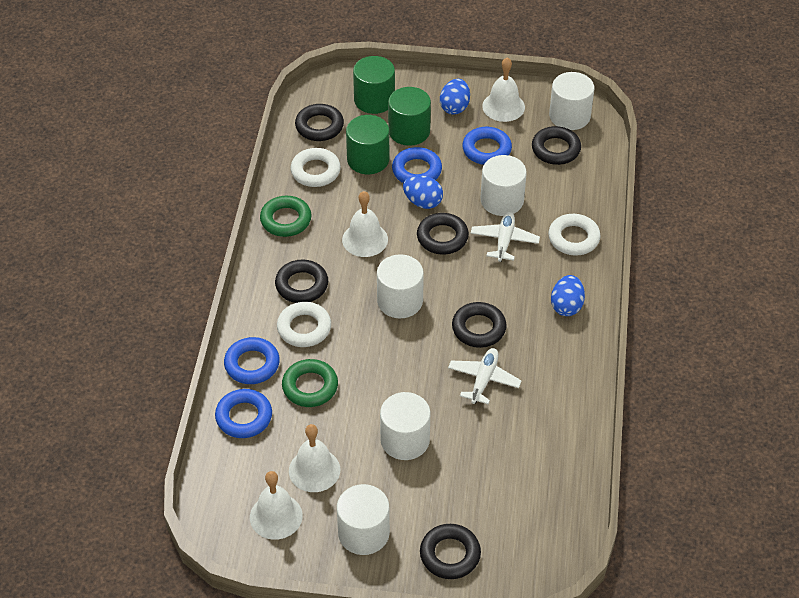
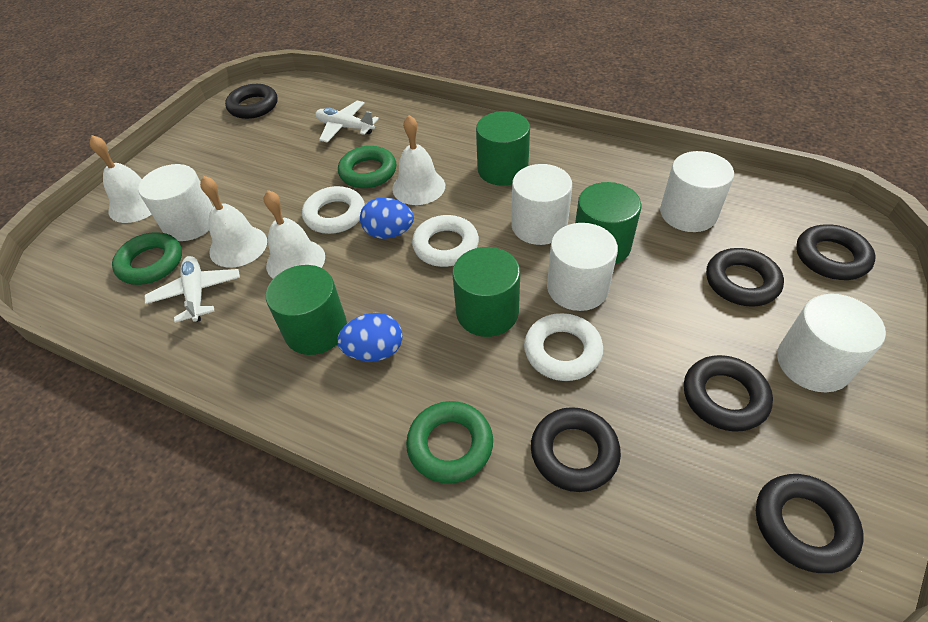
blue egg: 3 -> 2
blue ring: 4 -> 0
green cylinder: 3 -> 4
green ring: 2 -> 3

